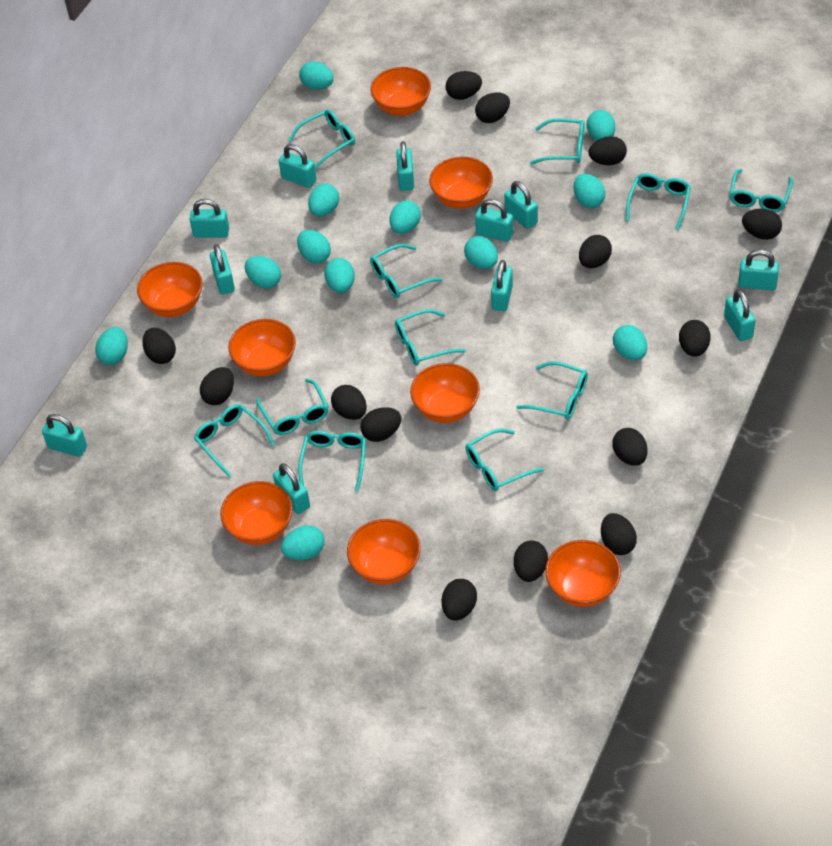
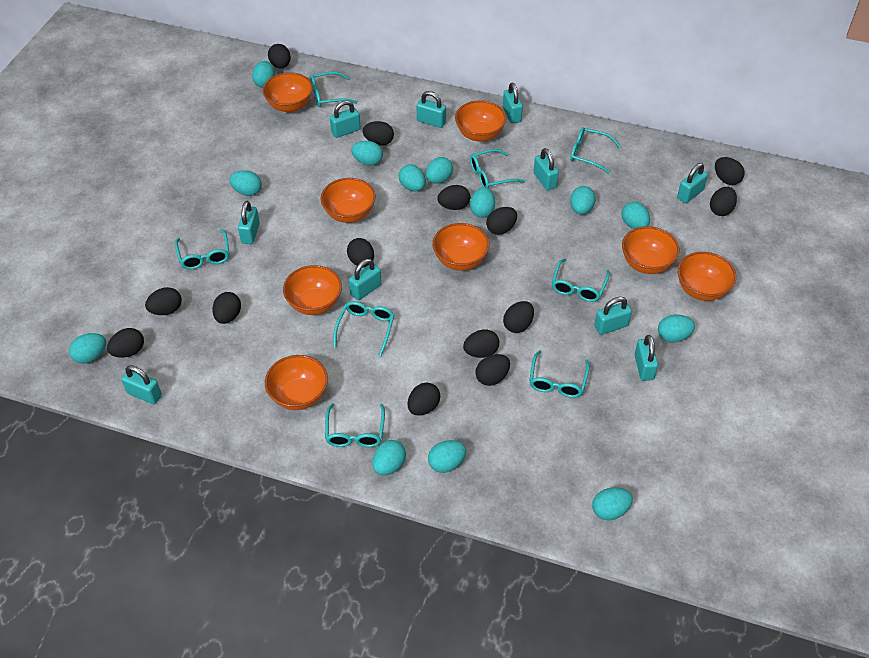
turquoise egg: 12 -> 13
turquoise glasses: 11 -> 8
turquoise padlock: 11 -> 10

